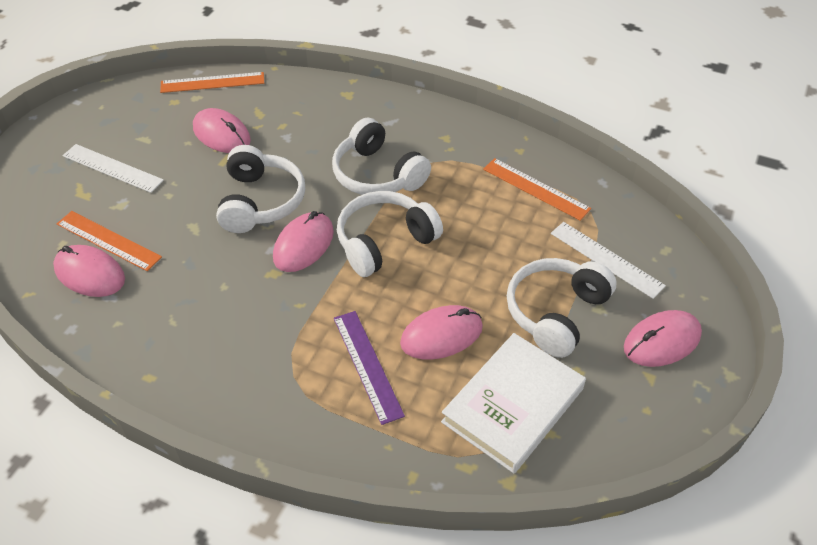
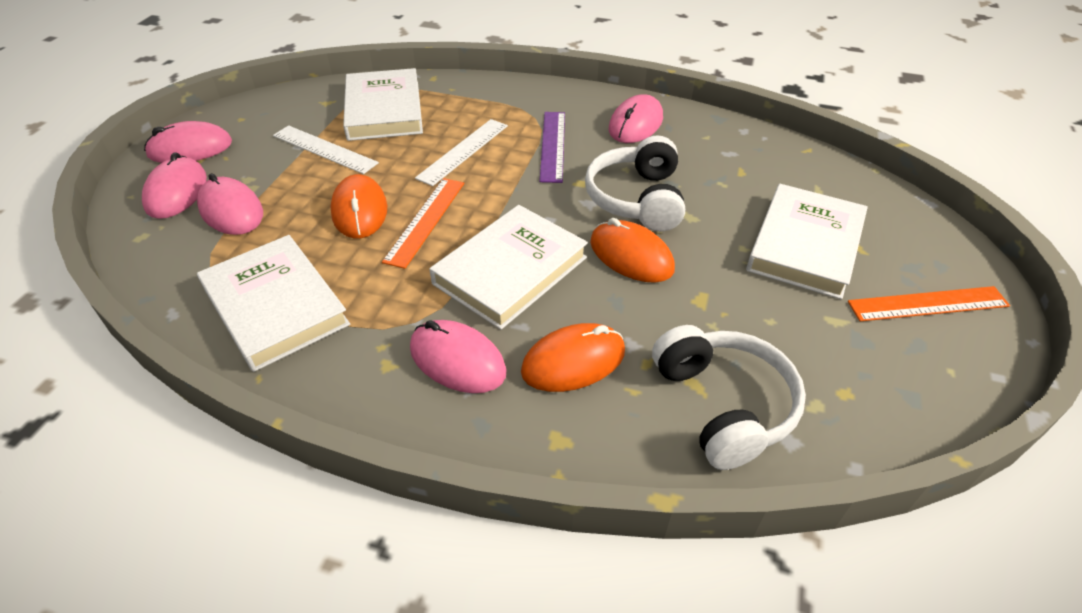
orange mouse: 0 -> 3
orange ruler: 3 -> 2
white book: 1 -> 4
white headphones: 4 -> 2

